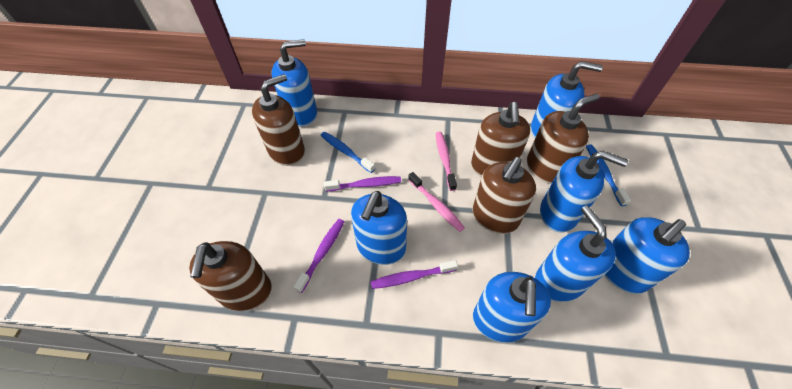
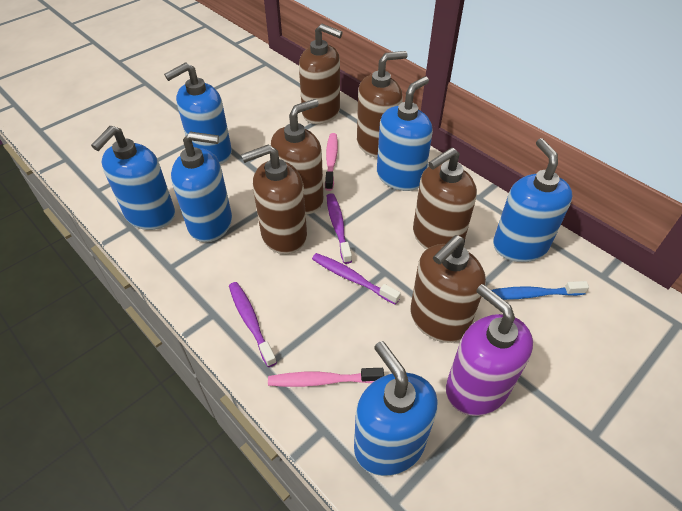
blue soap dispenser: 7 -> 6
blue toothbrush: 2 -> 1
brown soap dispenser: 5 -> 6
purple soap dispenser: 0 -> 1

